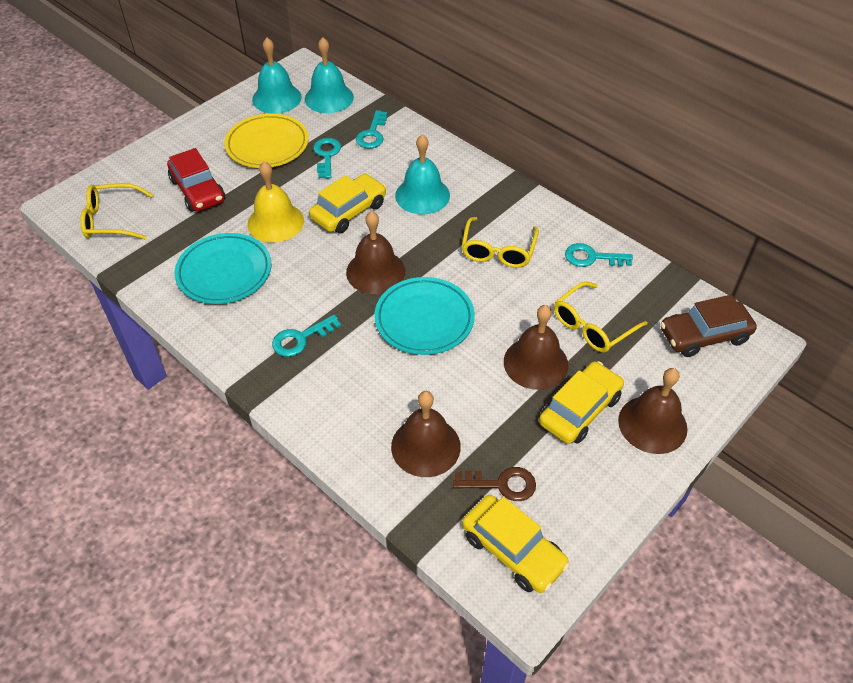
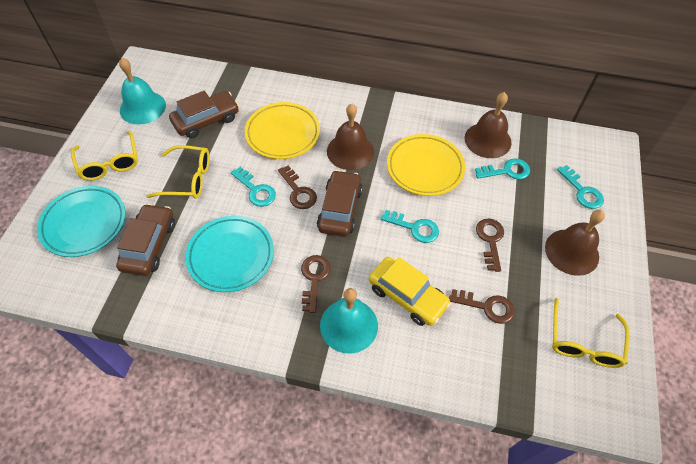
brown bell: 4 -> 3
brown car: 1 -> 3
brown key: 1 -> 4
red car: 1 -> 0
turquoise bell: 3 -> 2
yellow bell: 1 -> 0
yellow car: 3 -> 1
yellow plate: 1 -> 2

